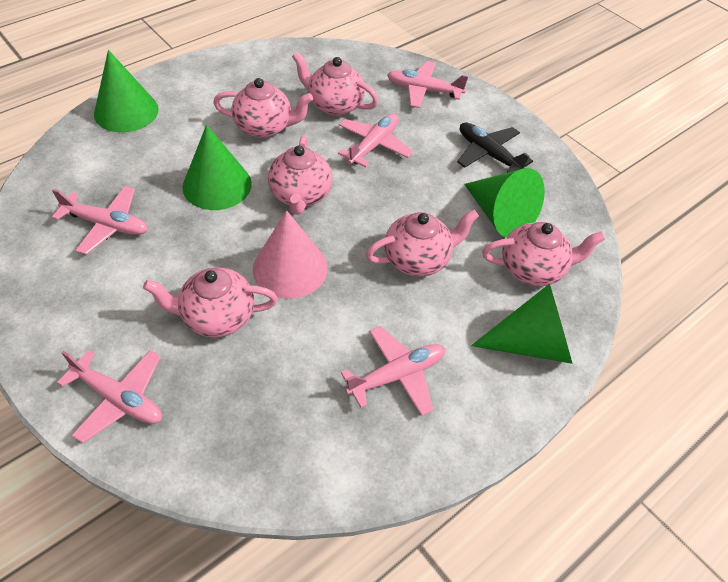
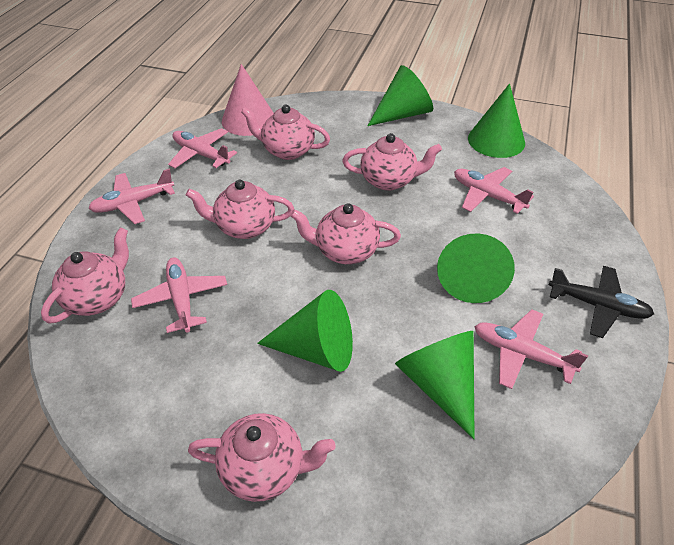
green cone: 4 -> 5

